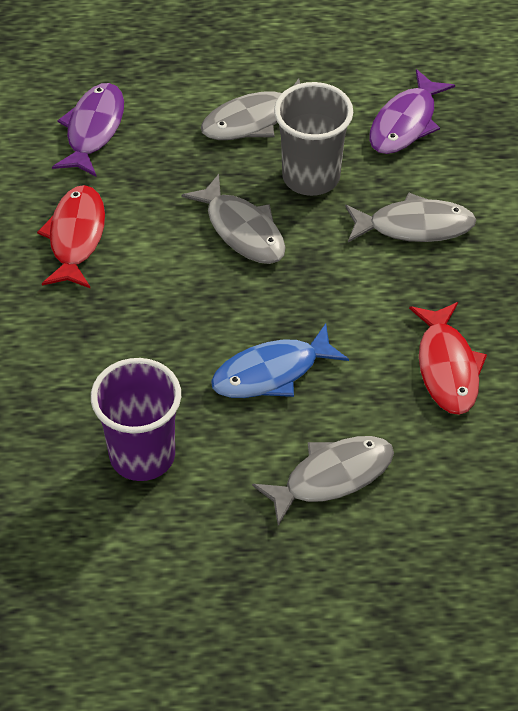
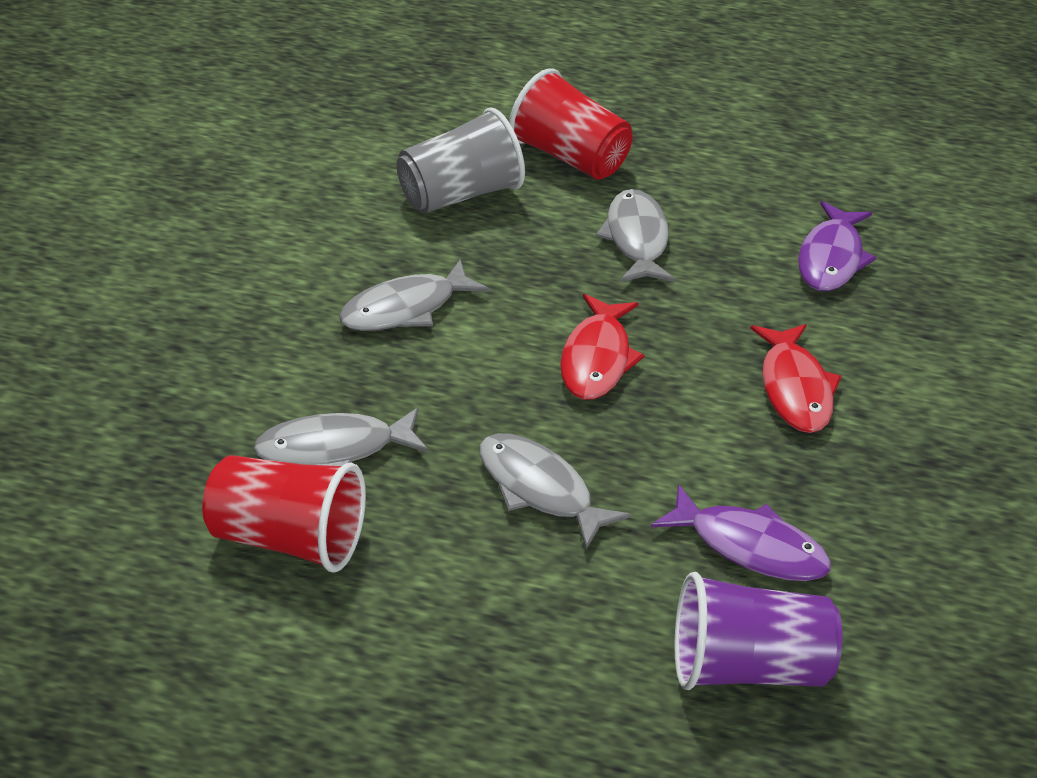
blue fish: 1 -> 0
red cup: 0 -> 2

